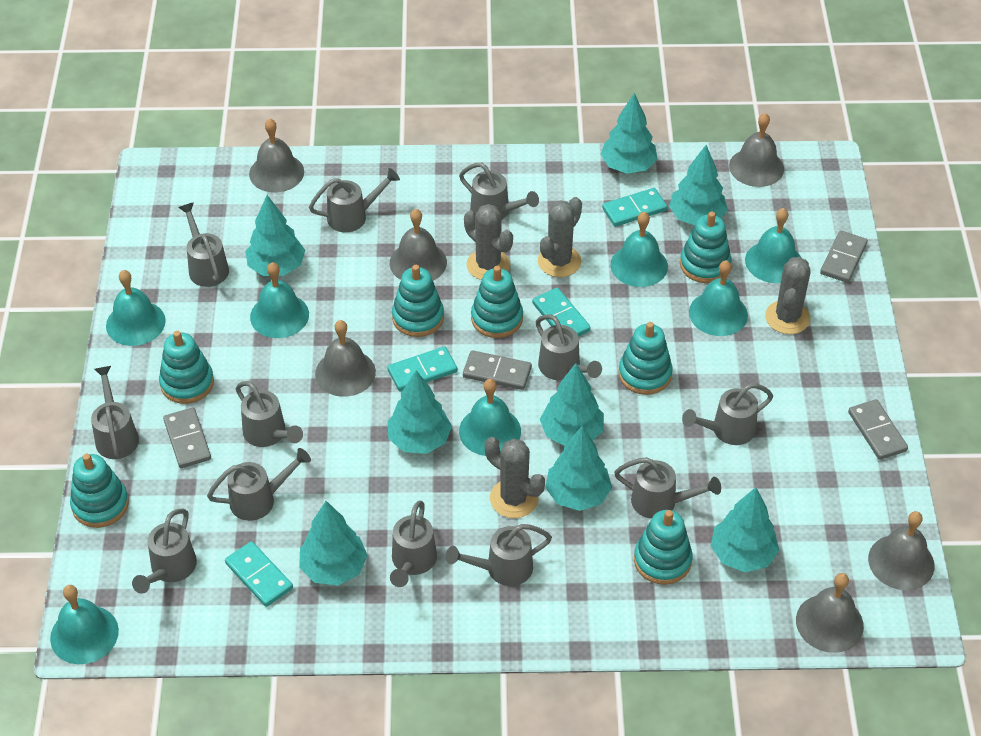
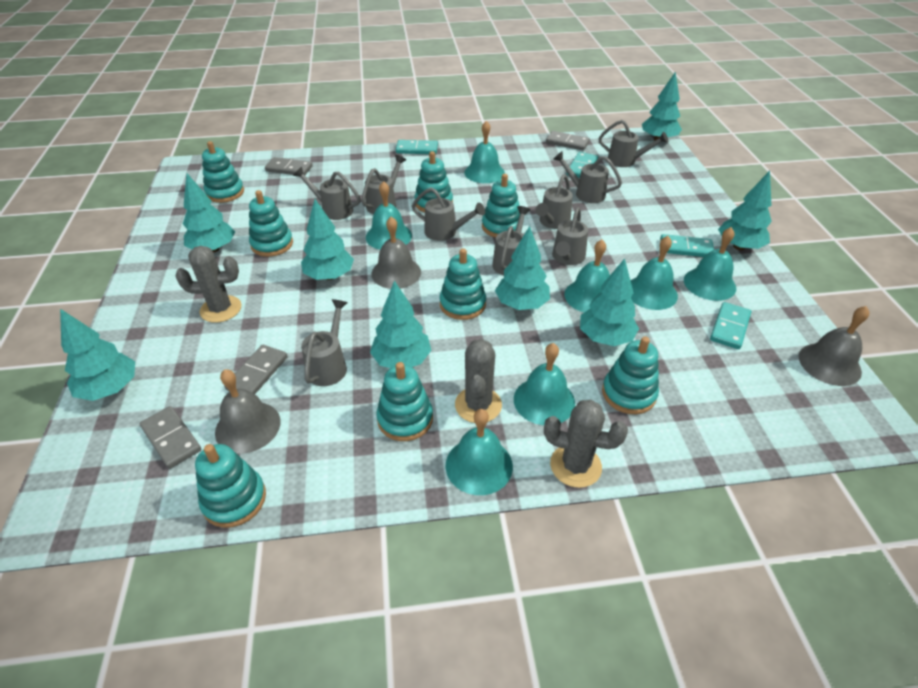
grey bell: 6 -> 3
grey cactus: 4 -> 3
grey watering can: 12 -> 9
turquoise stacking toy: 7 -> 8

